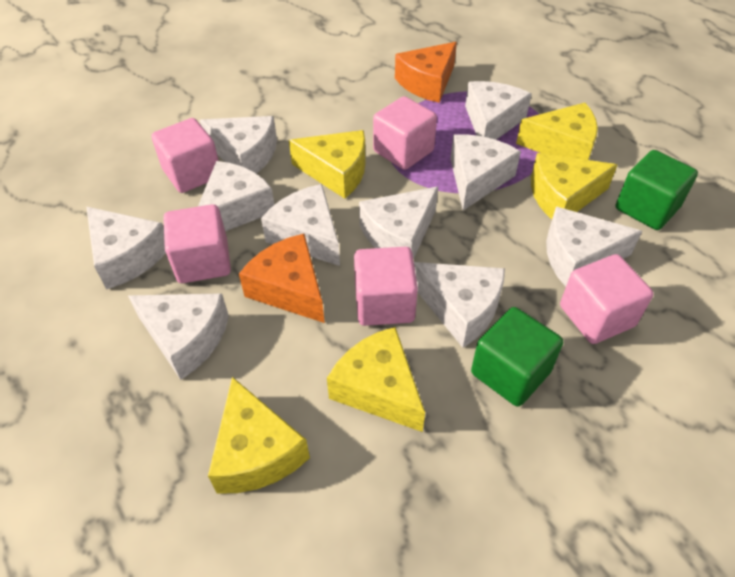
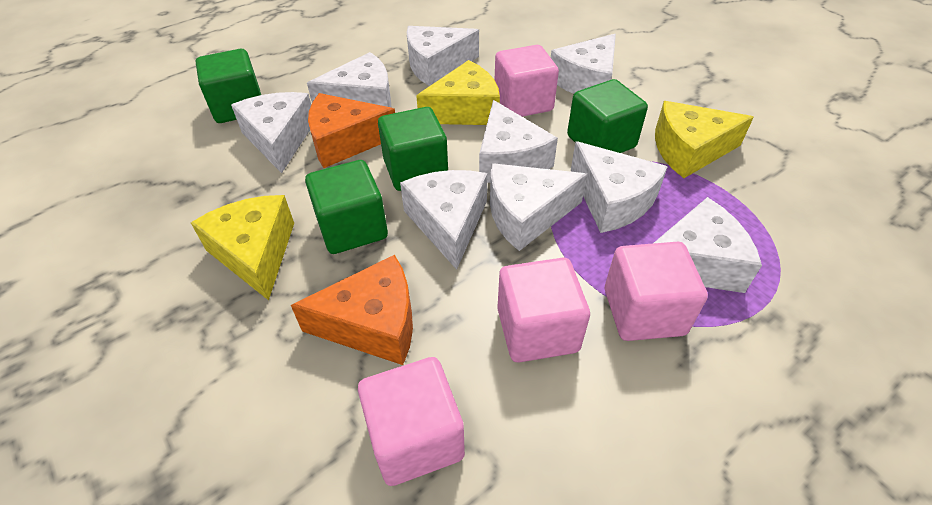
green cube: 2 -> 4
pink cube: 5 -> 4
white cheese: 10 -> 9
yellow cheese: 5 -> 3

